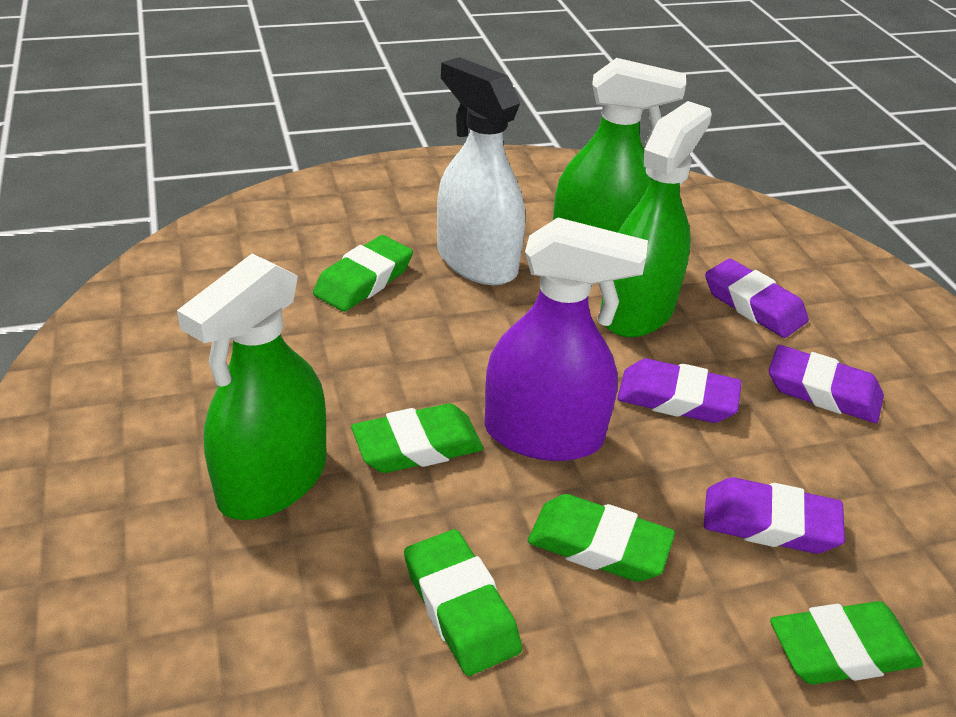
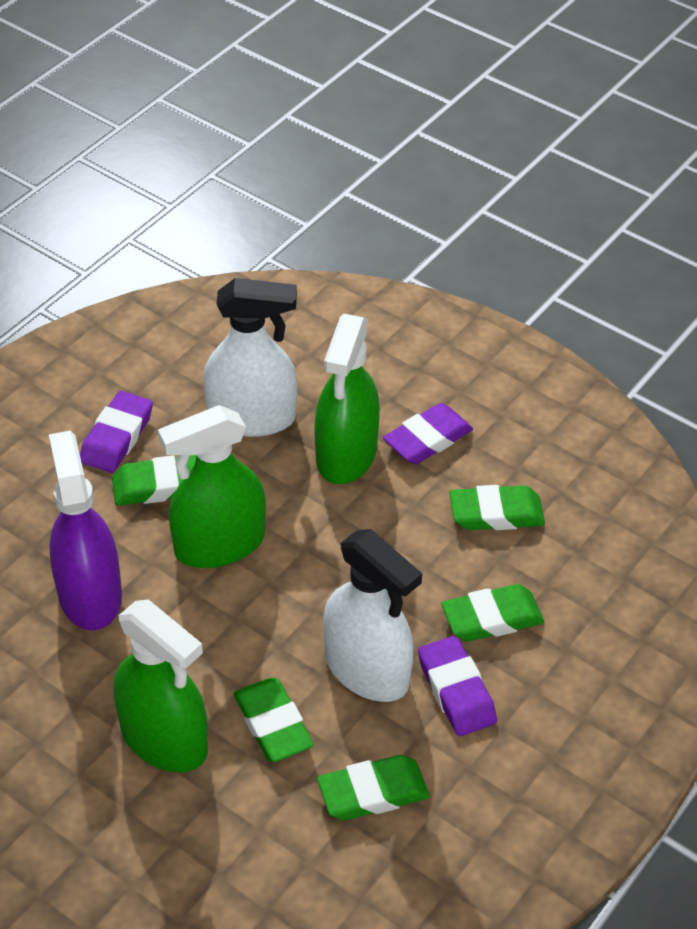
purple eraser: 4 -> 3
white spray bottle: 1 -> 2

